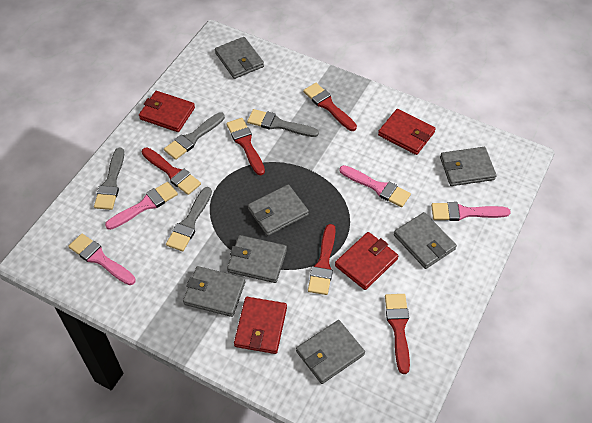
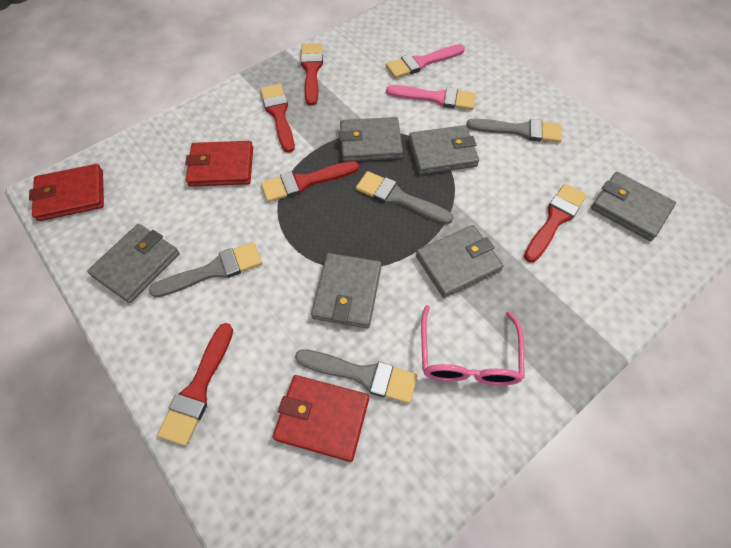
grey wallet: 7 -> 6
pink brush: 4 -> 2
pink glasses: 0 -> 1
red wallet: 4 -> 3

